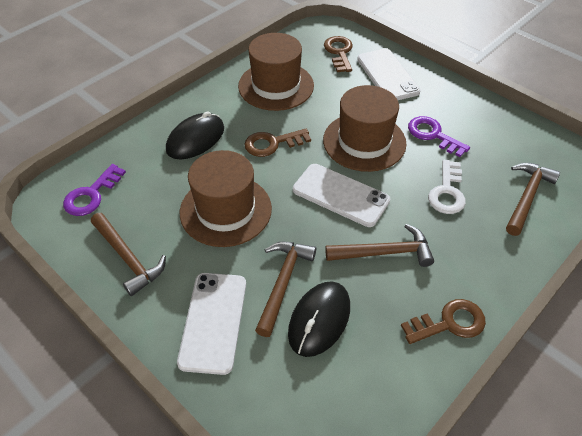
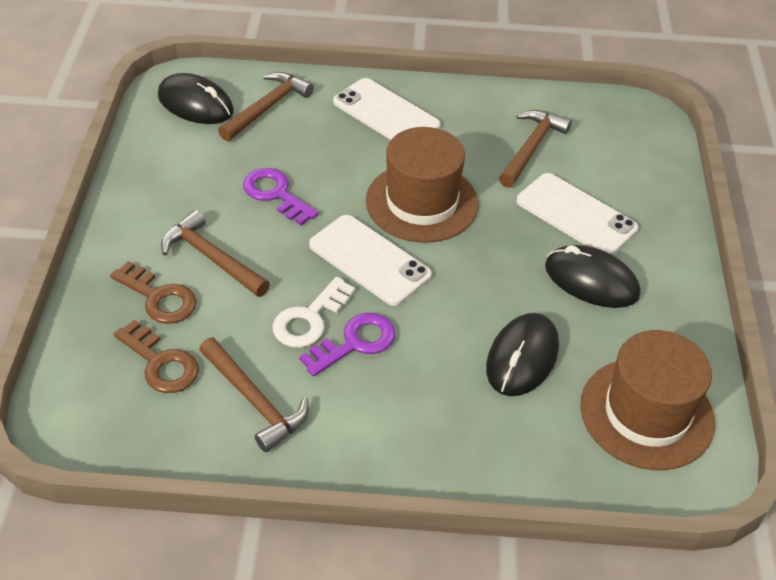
black mouse: 2 -> 3
brown hat: 3 -> 2
brown key: 3 -> 2

